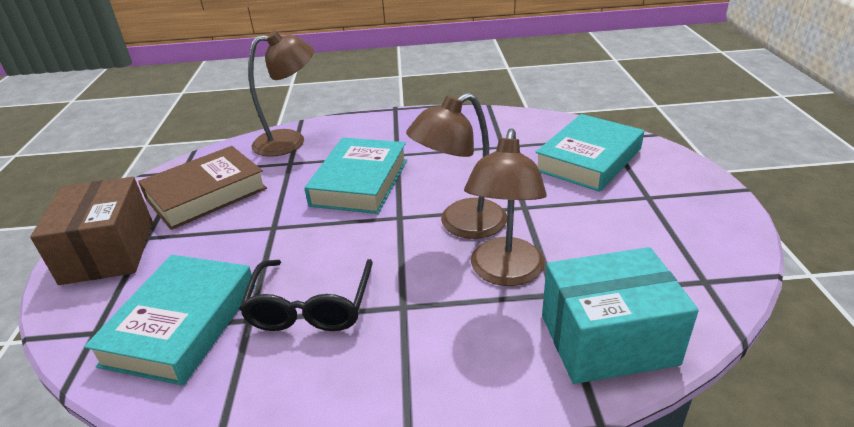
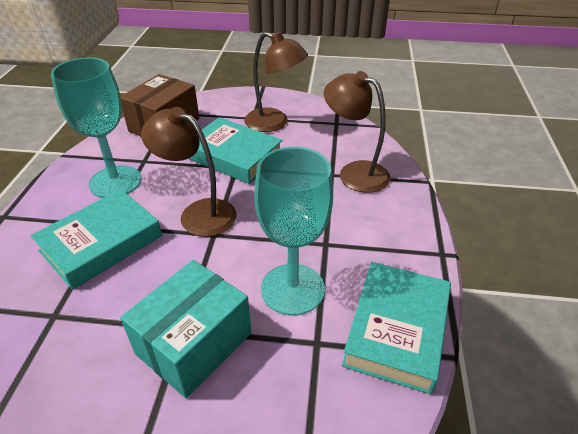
black glasses: 1 -> 0
brown book: 1 -> 0
turquoise goblet: 0 -> 2

